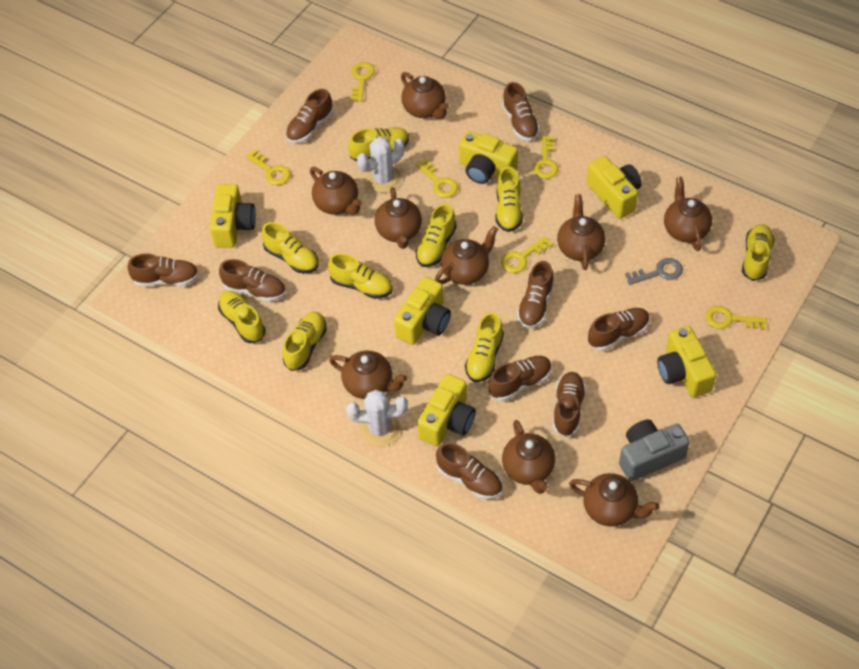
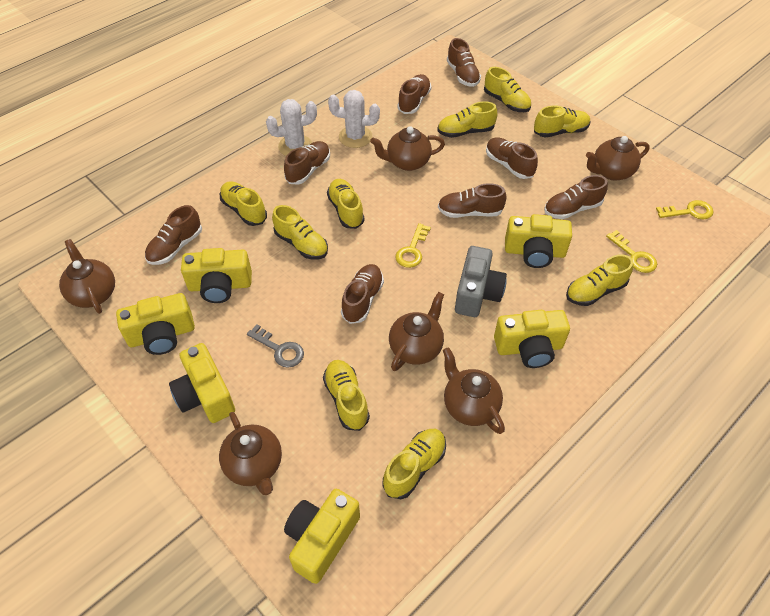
brown shoe: 9 -> 8
brown teapot: 9 -> 6
yellow key: 6 -> 3

